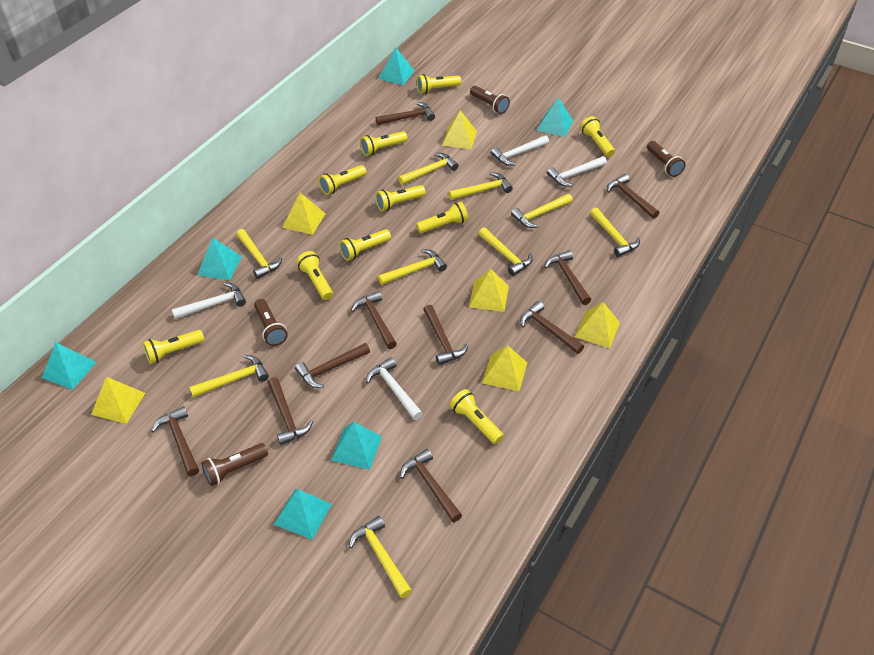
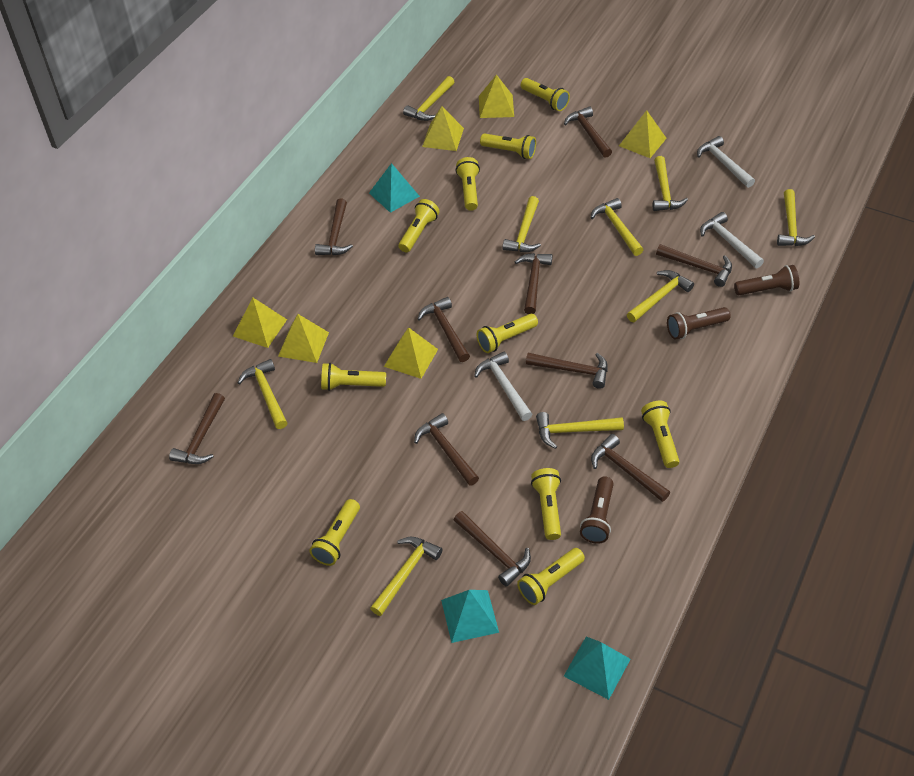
brown flashlight: 4 -> 3
turquoise pyramid: 6 -> 3
white hammer: 4 -> 3

